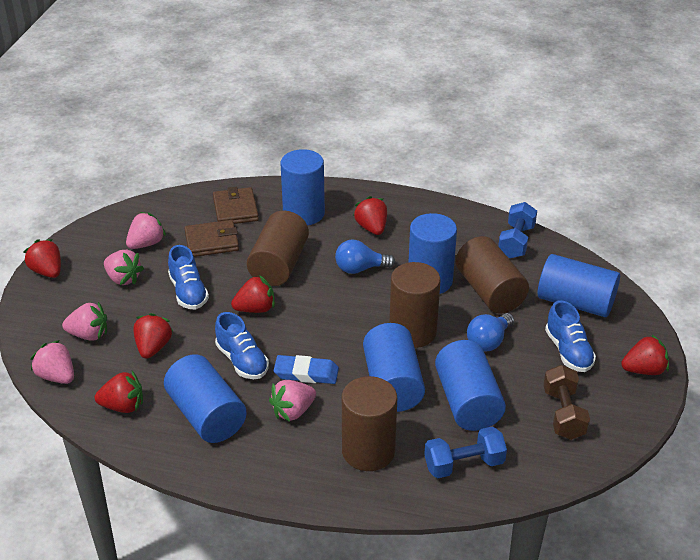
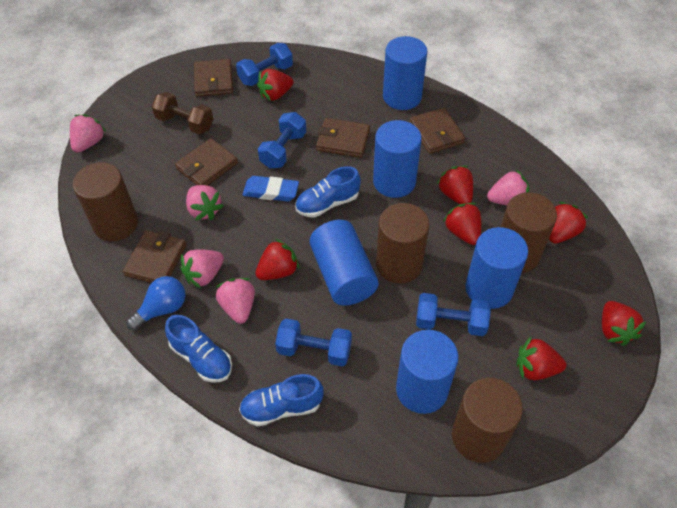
blue cylinder: 6 -> 5
blue dumbbell: 2 -> 4
blue light bulb: 2 -> 1
brown wallet: 2 -> 5
red strawberry: 6 -> 7

